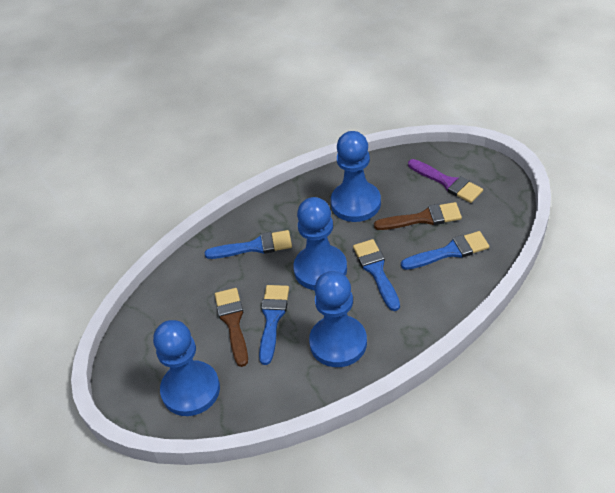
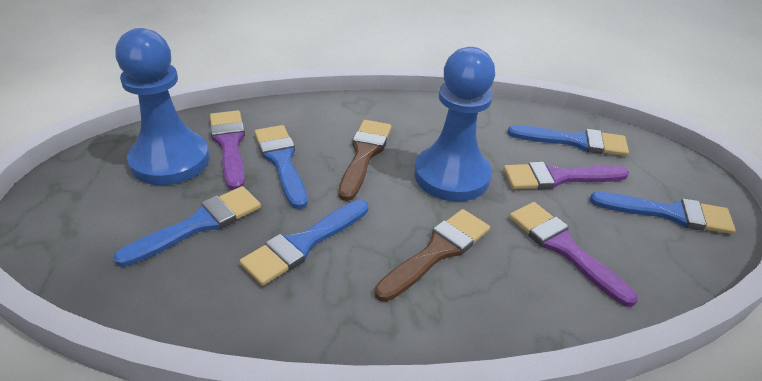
blue brush: 4 -> 5
blue pawn: 4 -> 2
purple brush: 1 -> 3

